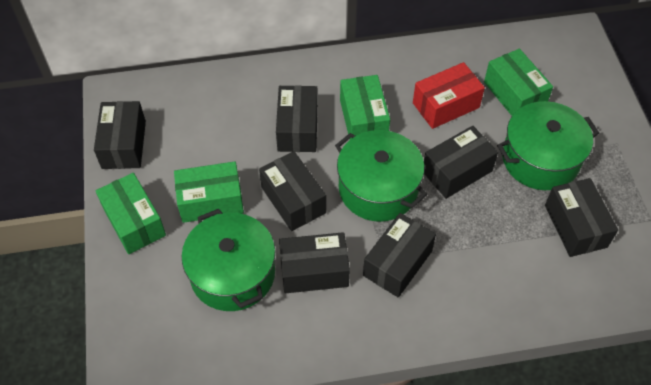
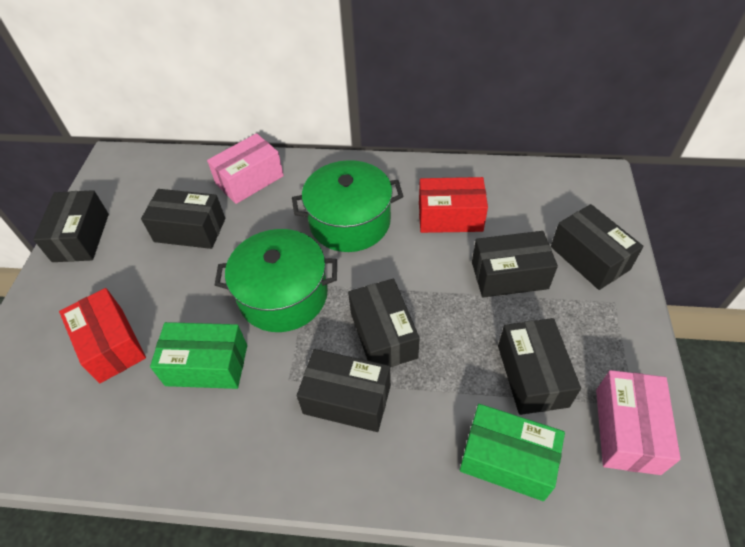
green box: 4 -> 2
green pot: 3 -> 2
pink box: 0 -> 2
red box: 1 -> 2

